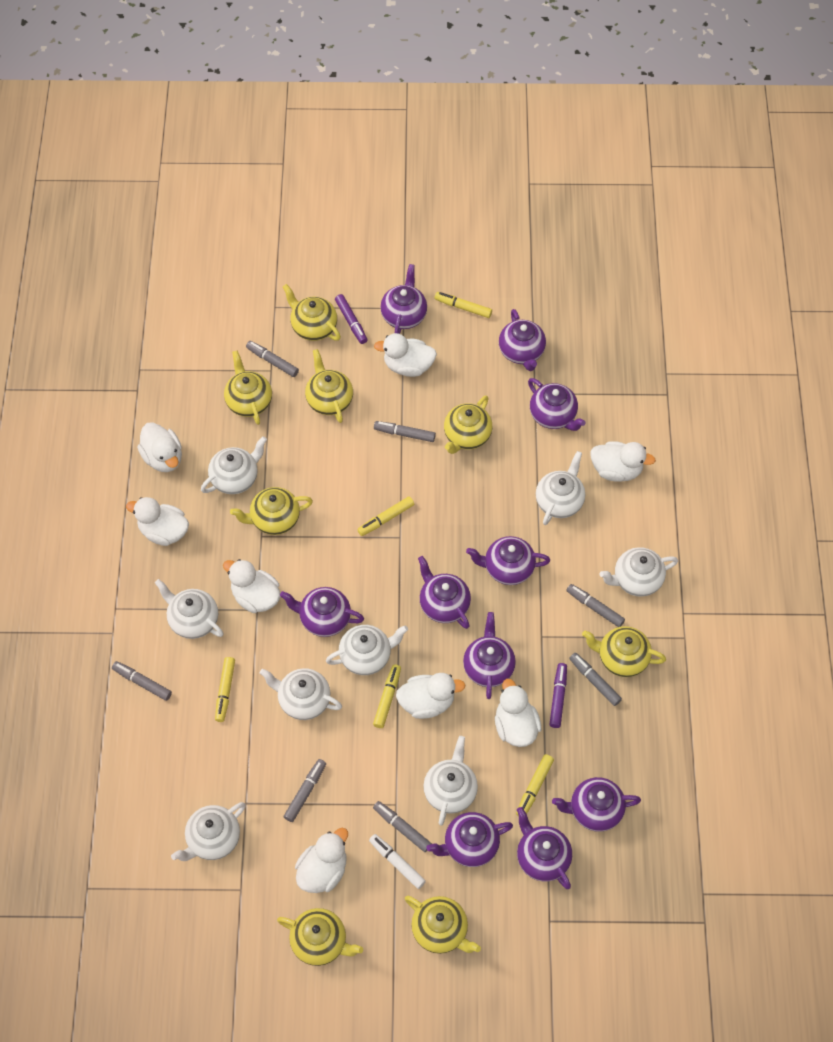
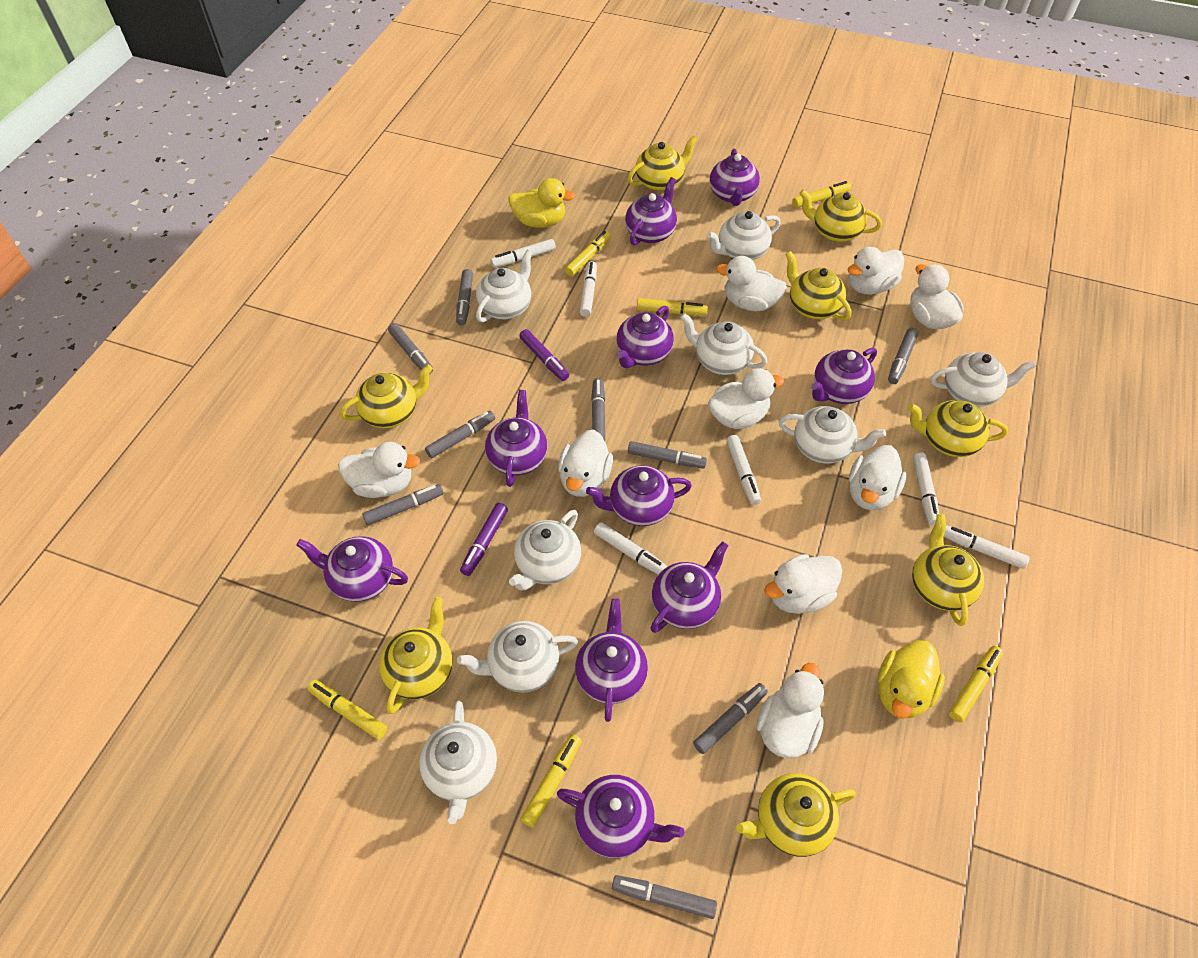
grey marker: 7 -> 9
white duck: 8 -> 9
white marker: 1 -> 6
yellow duck: 0 -> 2
yellow marker: 5 -> 6

